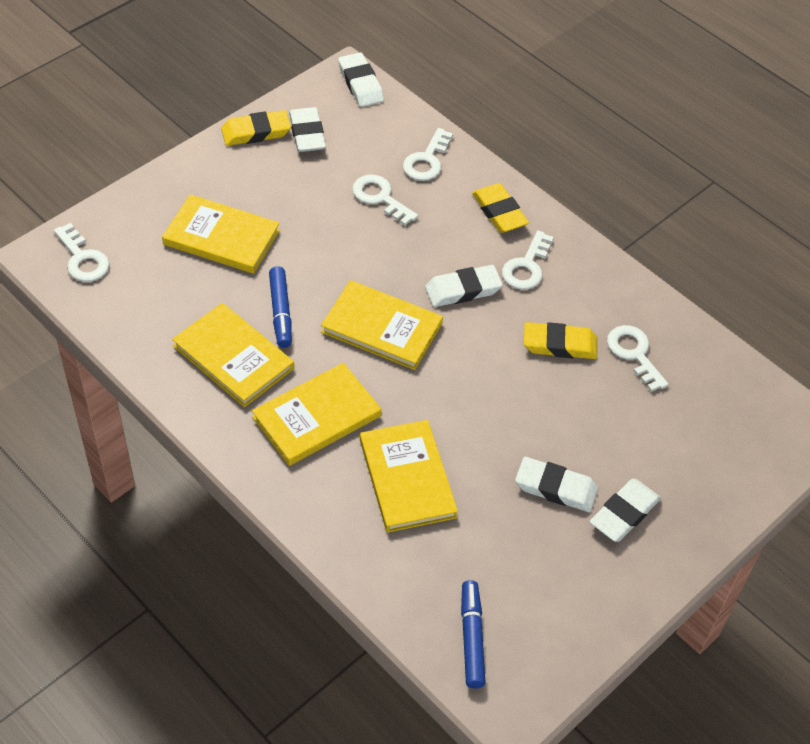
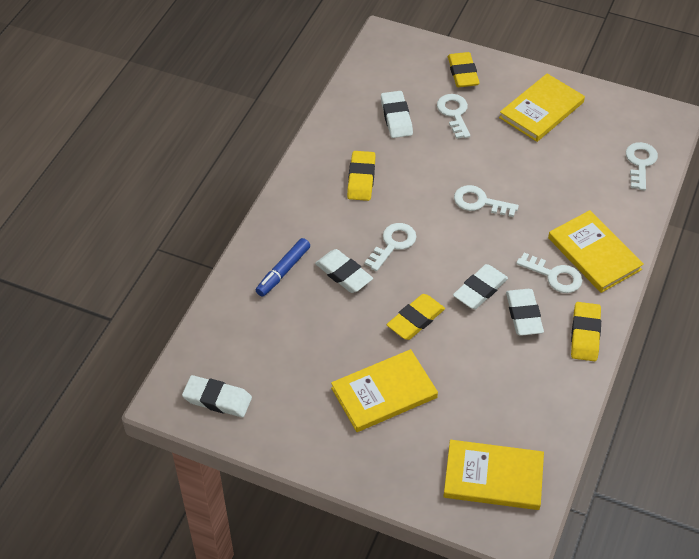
blue marker: 2 -> 1
yellow book: 5 -> 4
yellow eraser: 3 -> 4

